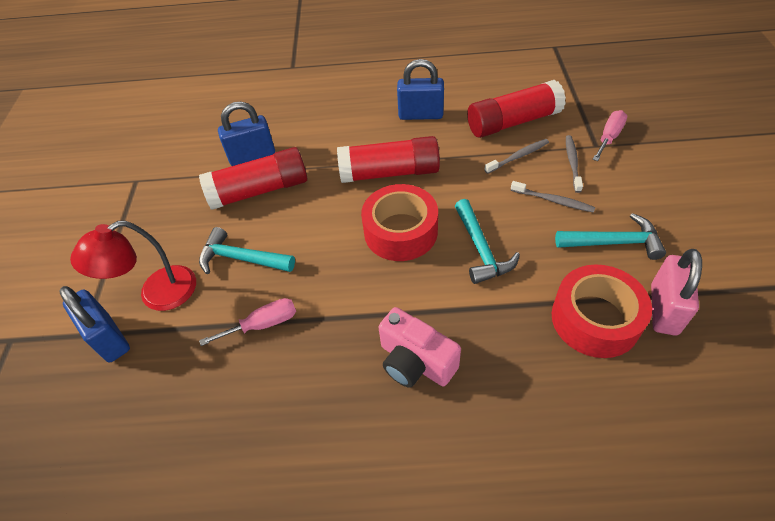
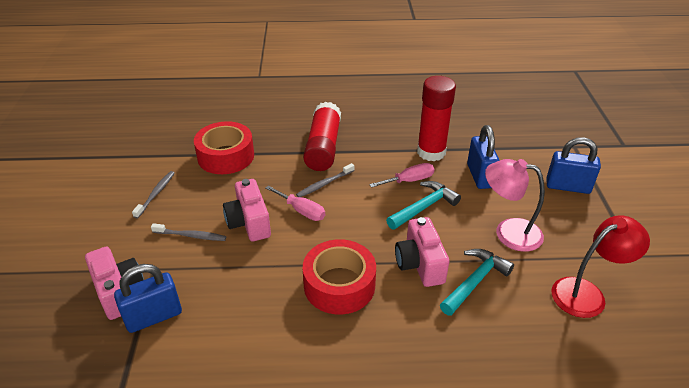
pink camera: 1 -> 3
pink lamp: 0 -> 1
pink padlock: 1 -> 0
red glue stick: 3 -> 2
turquoise hammer: 3 -> 2

